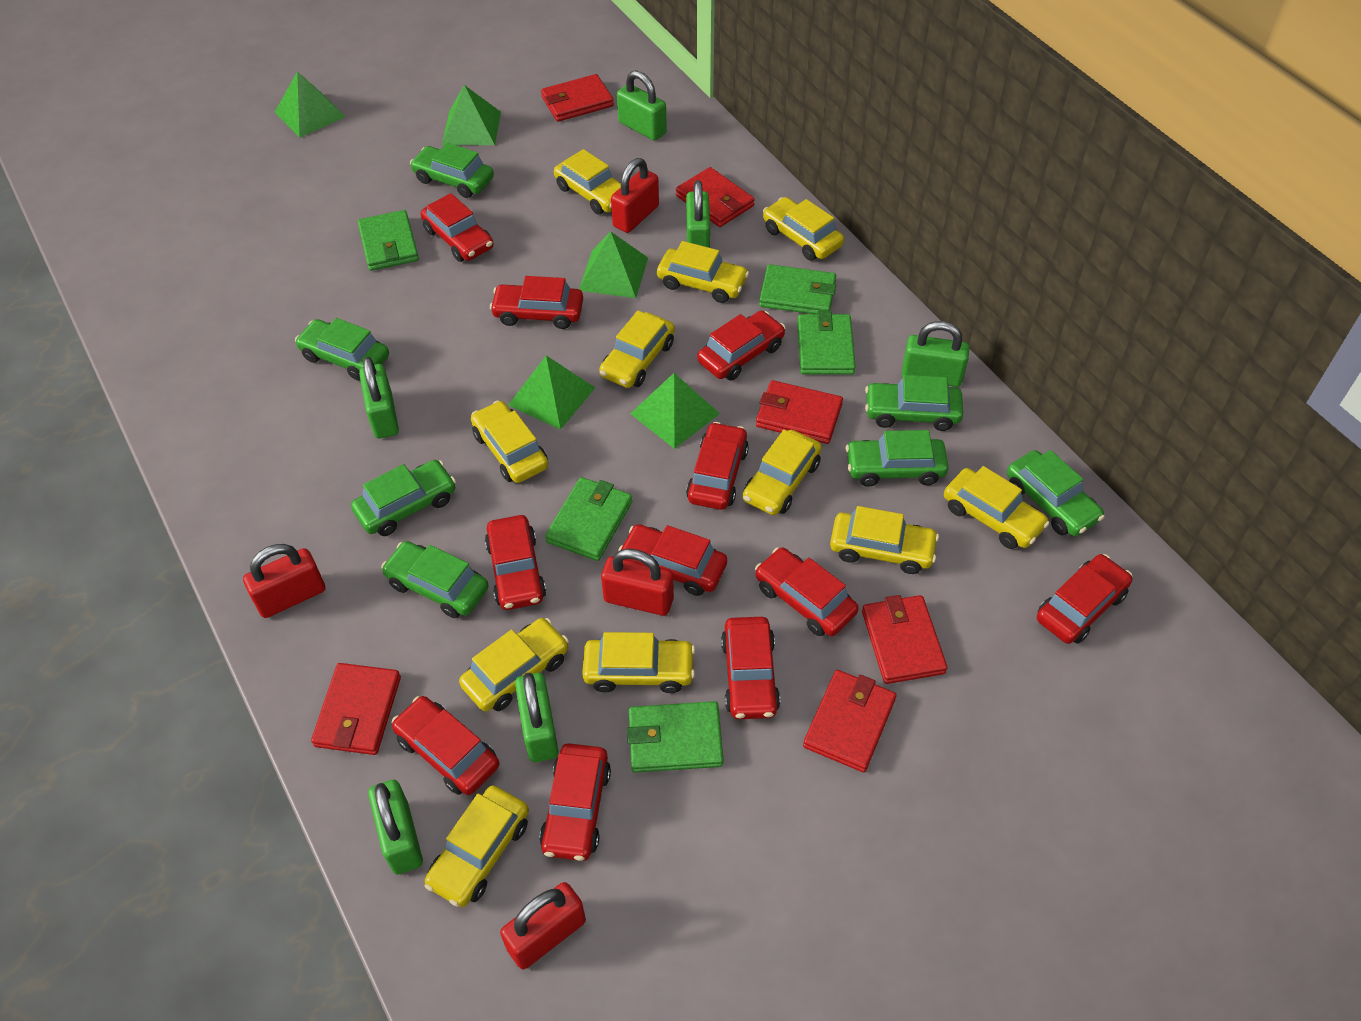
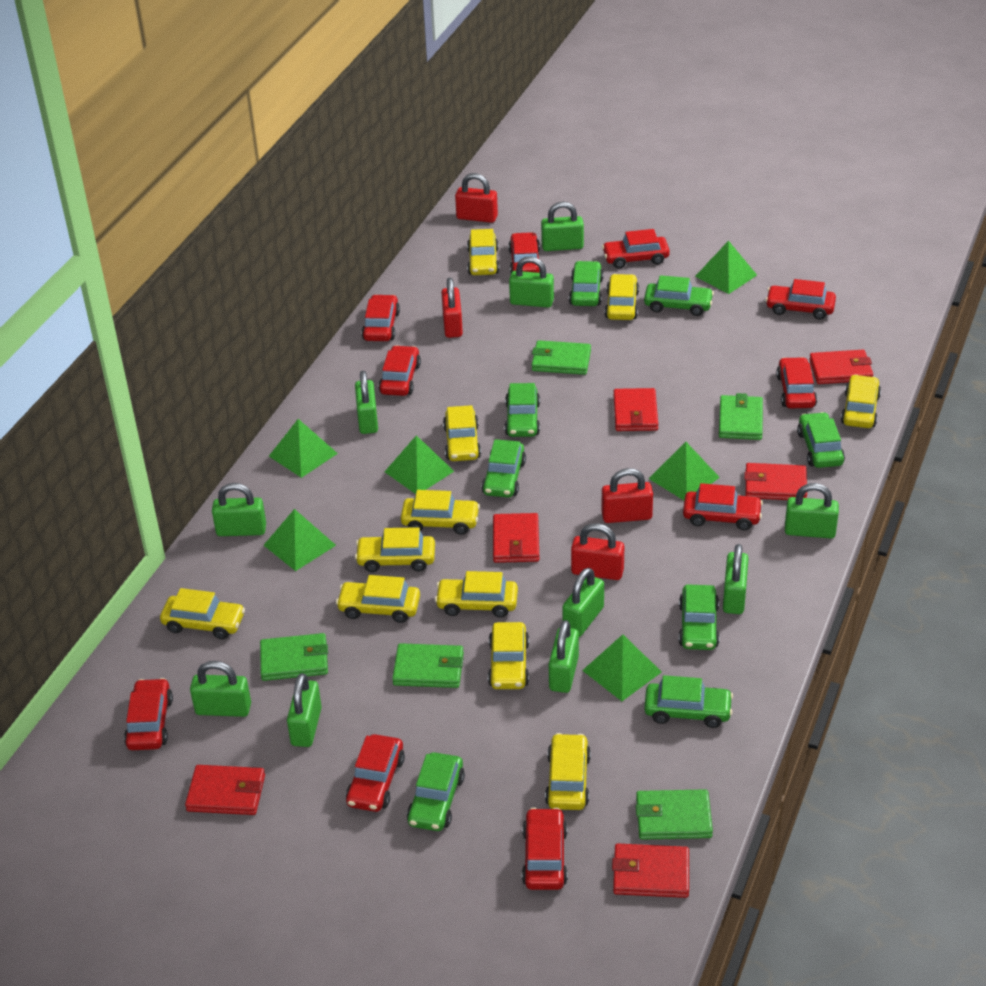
green car: 7 -> 8
green padlock: 6 -> 10
green pyramid: 5 -> 6
red car: 11 -> 10

